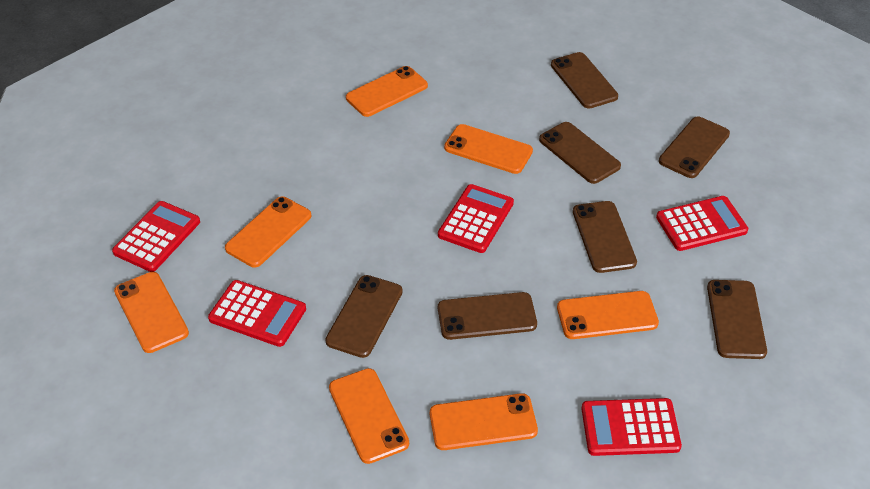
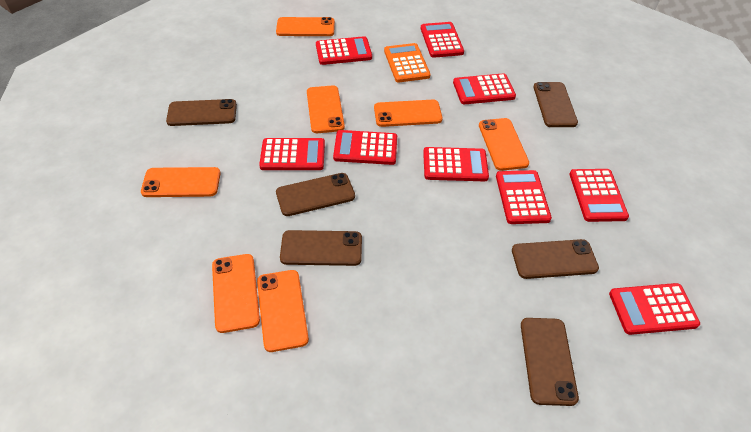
brown phone: 7 -> 6
orange calculator: 0 -> 1
red calculator: 5 -> 9

